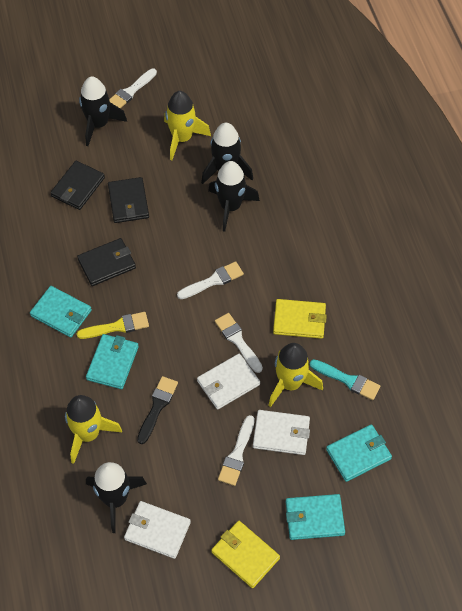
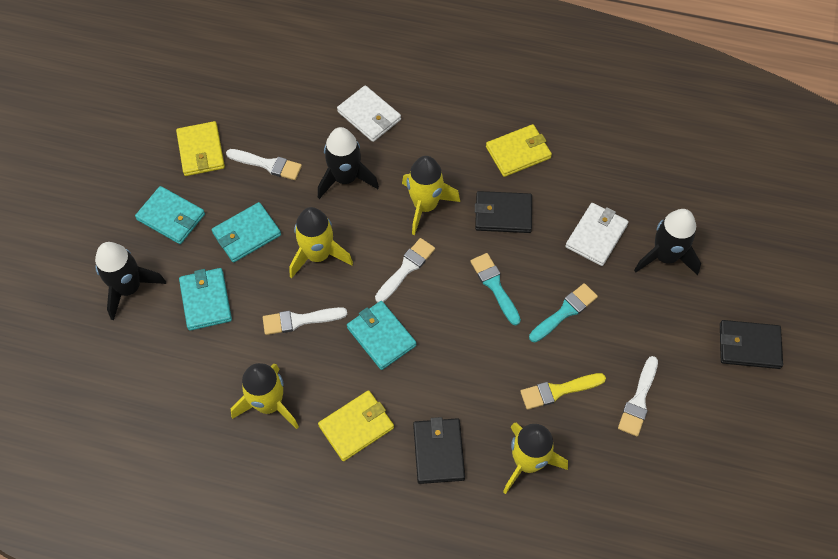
black brush: 1 -> 0
black rocket: 4 -> 3
turquoise brush: 1 -> 2
white wallet: 3 -> 2
yellow rocket: 3 -> 4
yellow wallet: 2 -> 3

